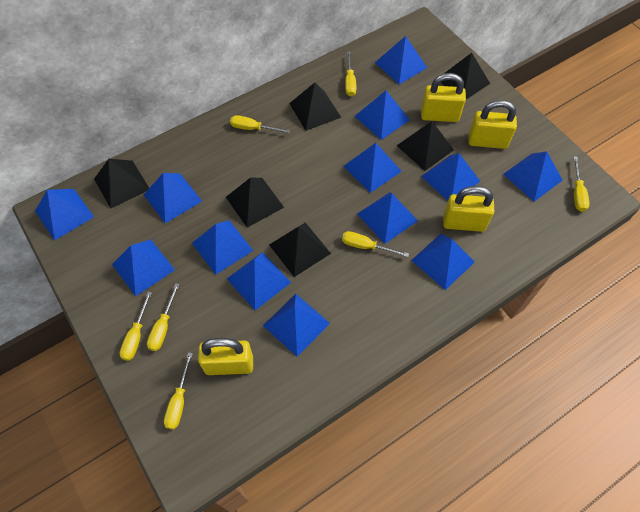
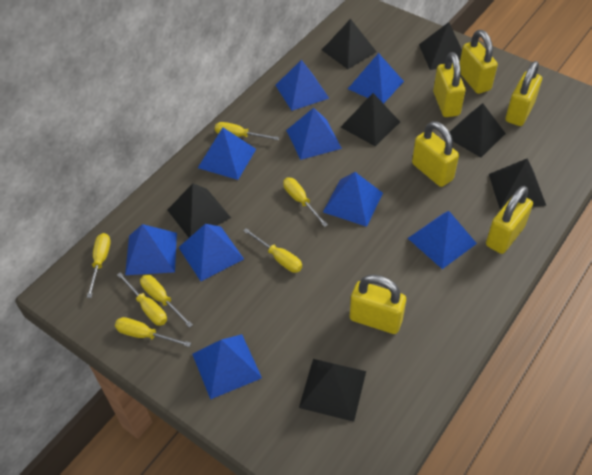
black pyramid: 6 -> 7
blue pyramid: 13 -> 9
yellow padlock: 4 -> 6

